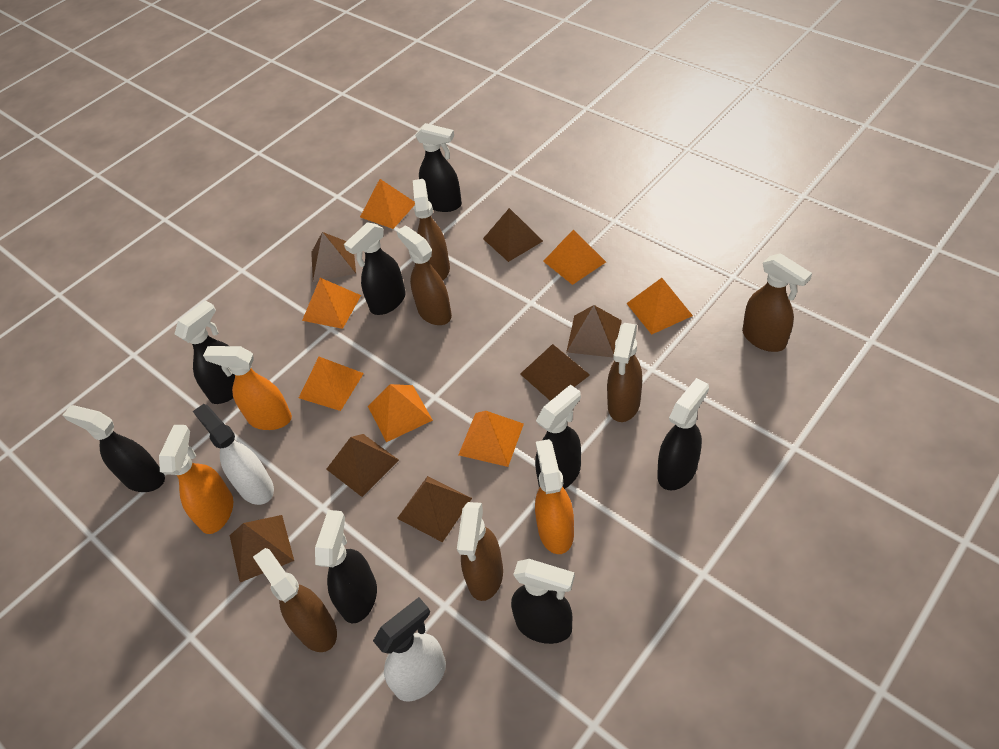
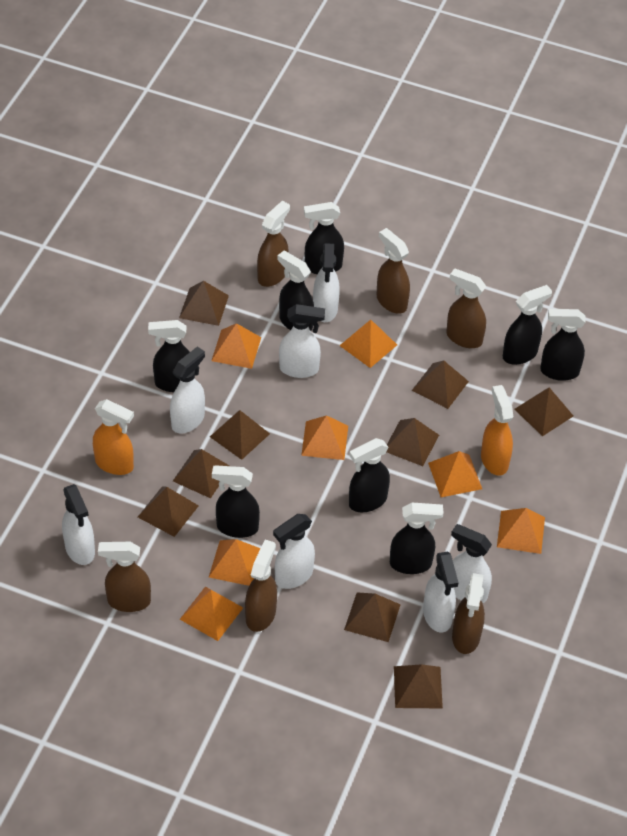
brown pyramid: 7 -> 9
orange spray bottle: 3 -> 2
white spray bottle: 2 -> 7

